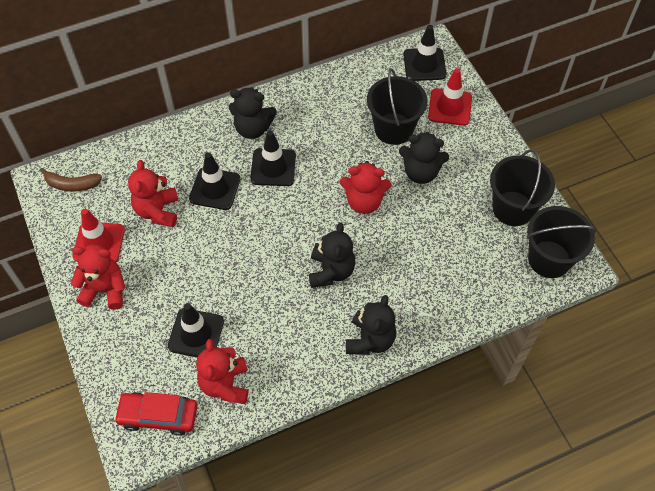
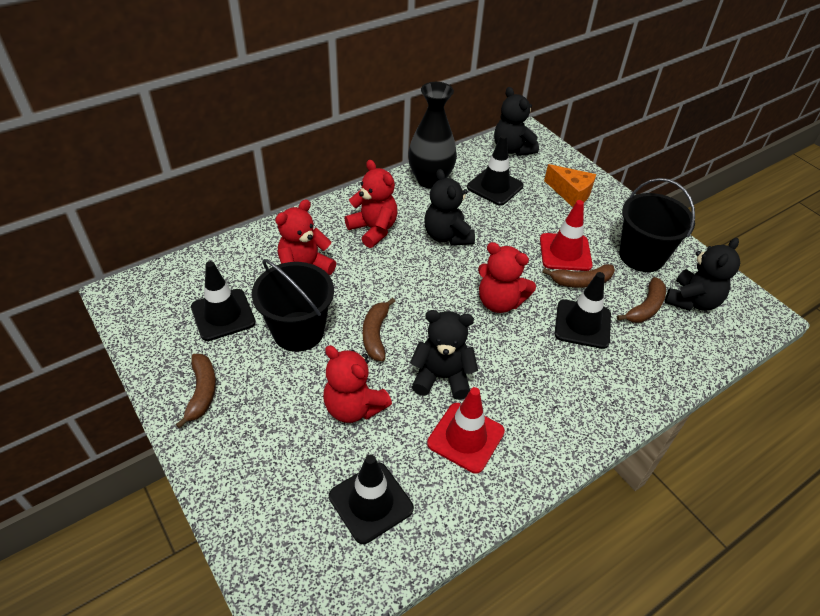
black bucket: 3 -> 2
black vase: 0 -> 1
brown banana: 1 -> 4
orange cheese: 0 -> 1
red car: 1 -> 0

